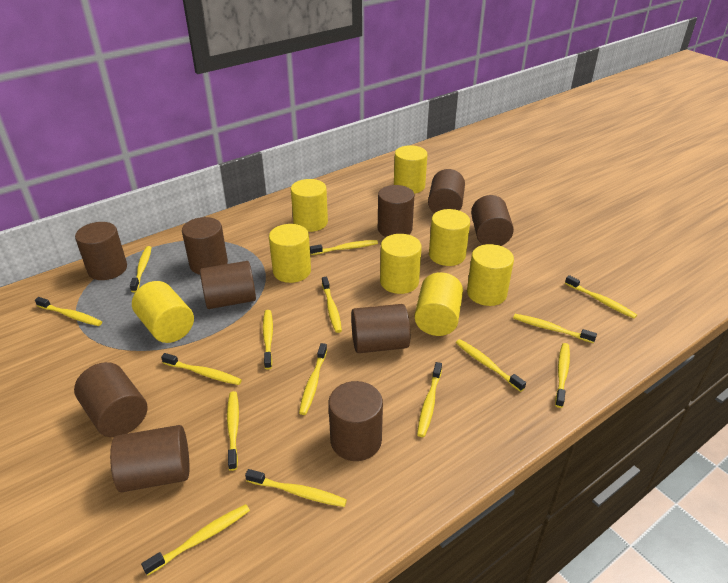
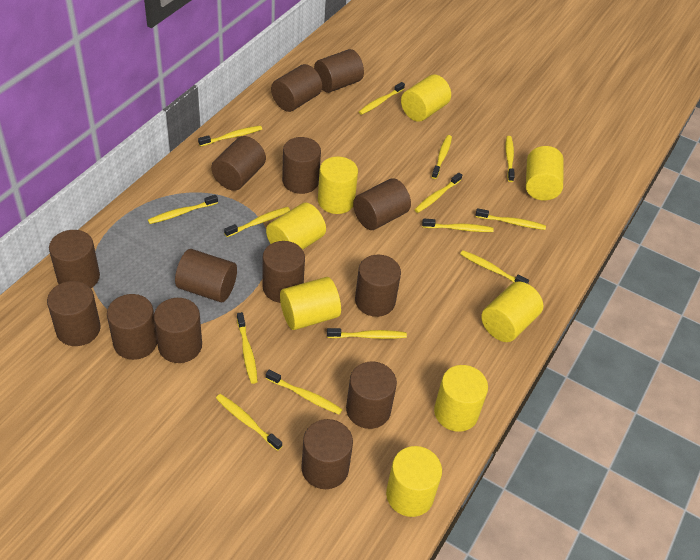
brown cylinder: 10 -> 14
yellow toothbrush: 15 -> 14

